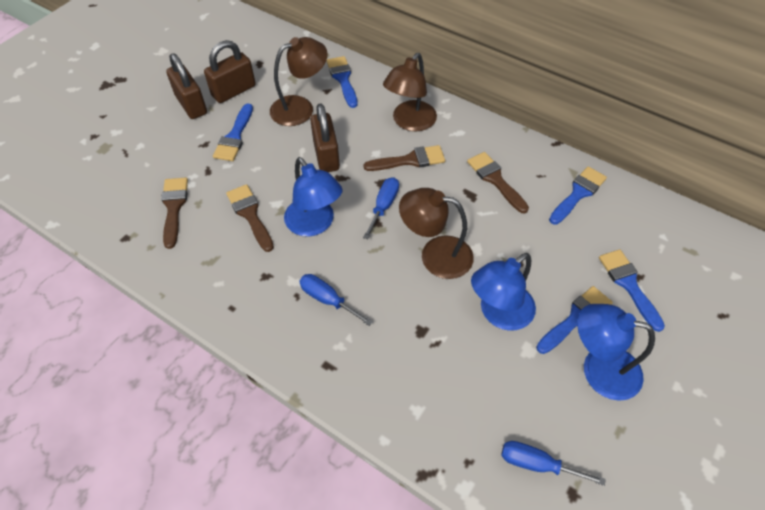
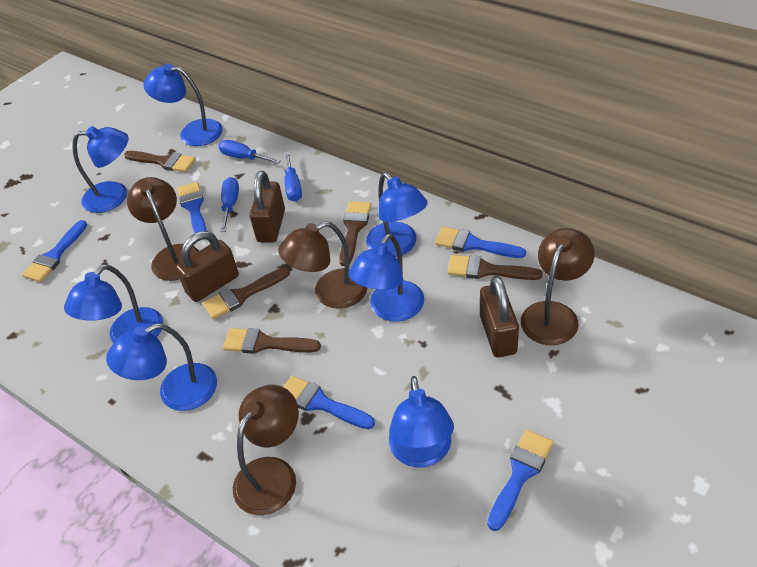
blue lamp: 3 -> 7
brown brush: 4 -> 5
brown lamp: 3 -> 4

